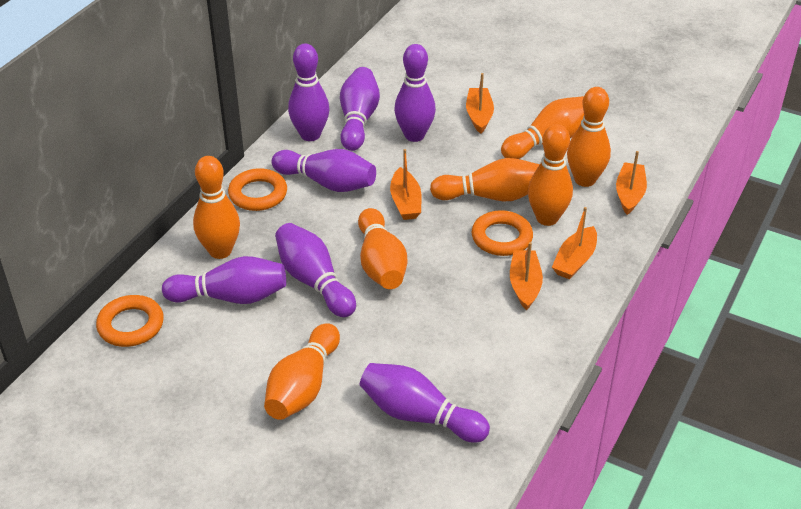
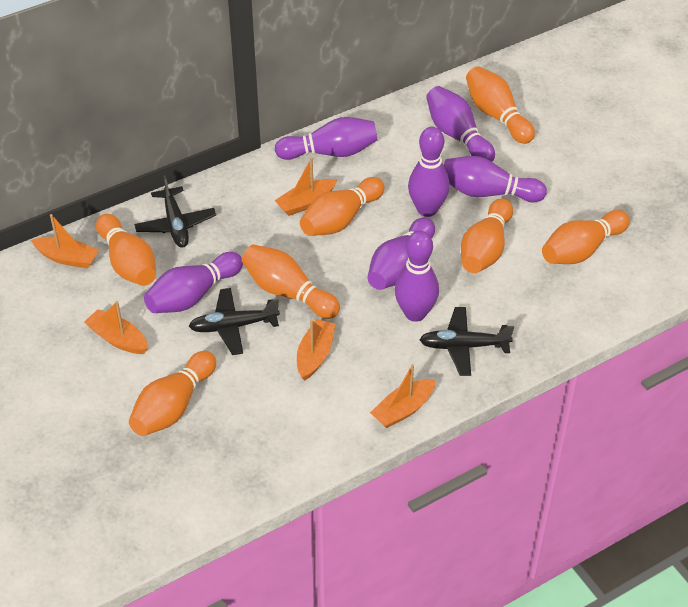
black plane: 0 -> 3
orange ring: 3 -> 0

